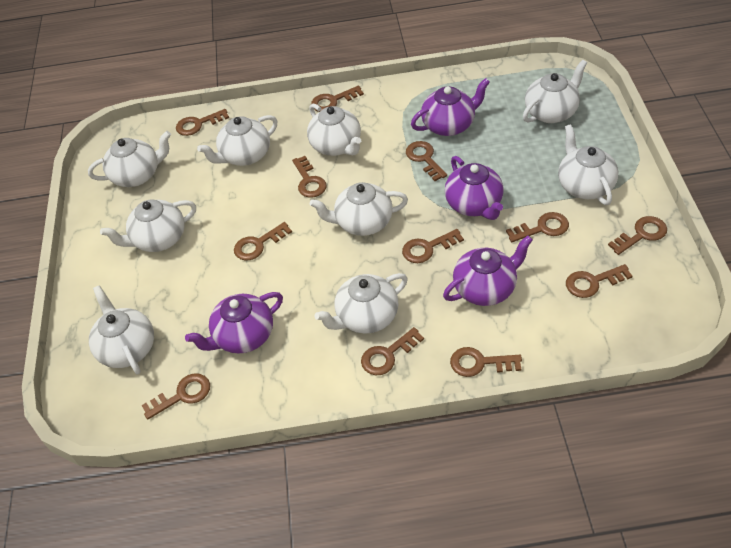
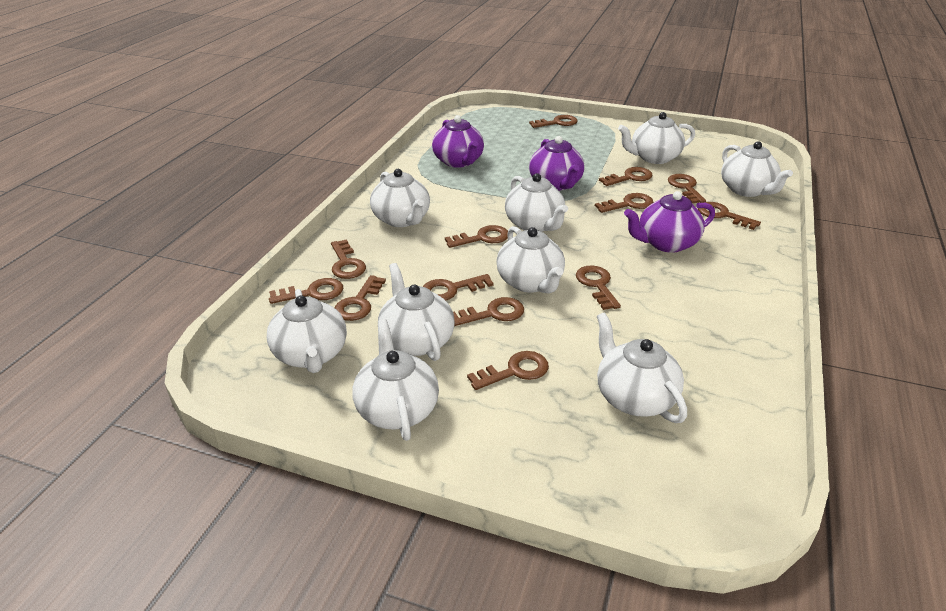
brown key: 12 -> 13
purple teapot: 4 -> 3

